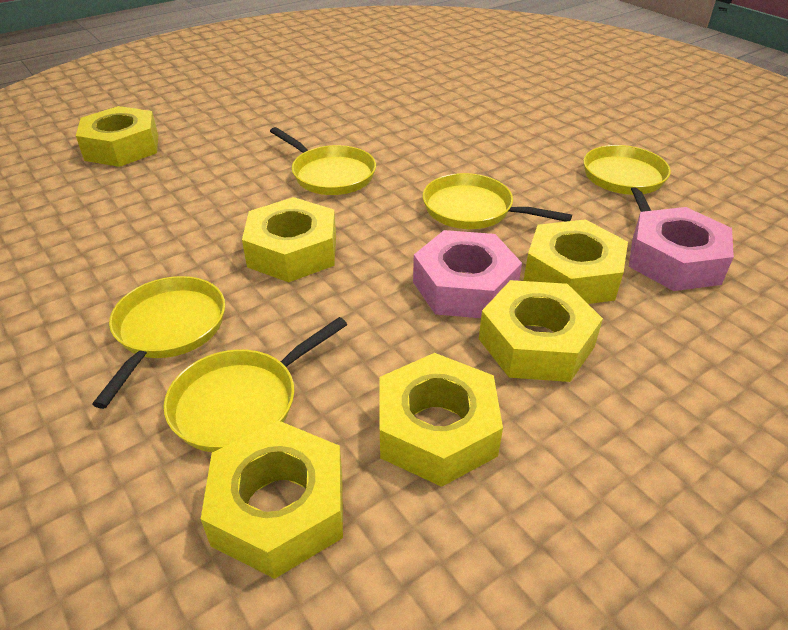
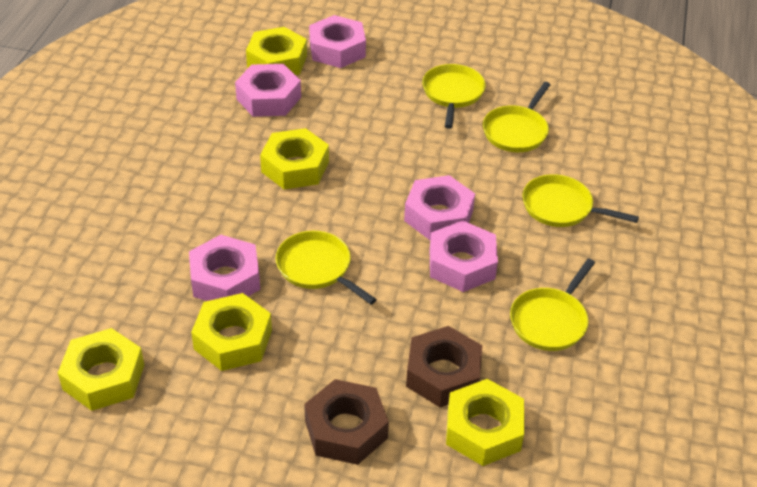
brown nut: 0 -> 2
pink nut: 2 -> 5
yellow nut: 6 -> 5

